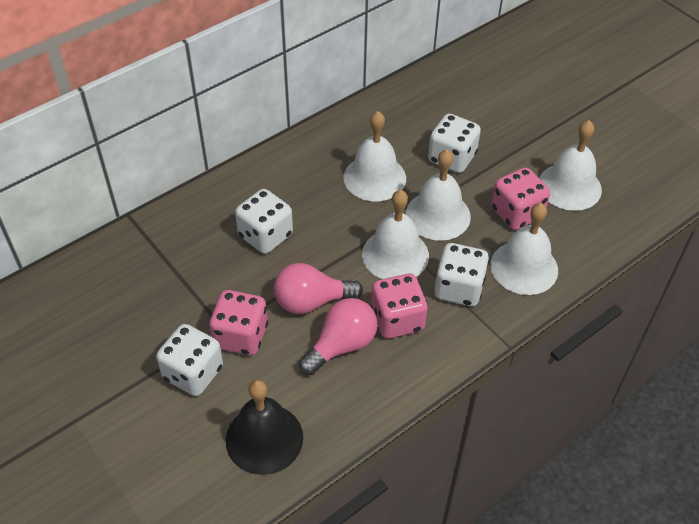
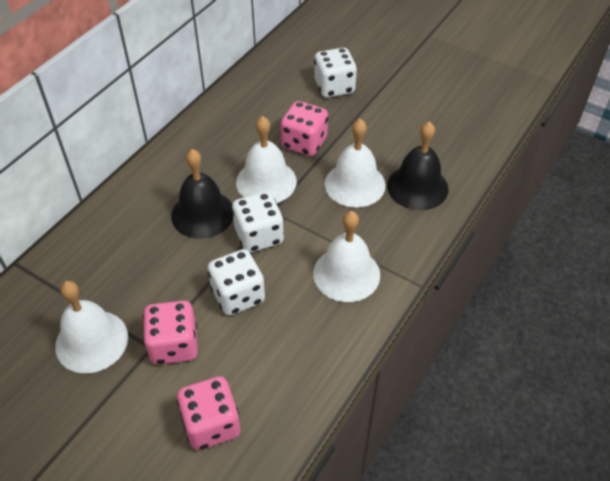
black bell: 1 -> 2
pink light bulb: 2 -> 0
white bell: 5 -> 4
white dice: 4 -> 3

